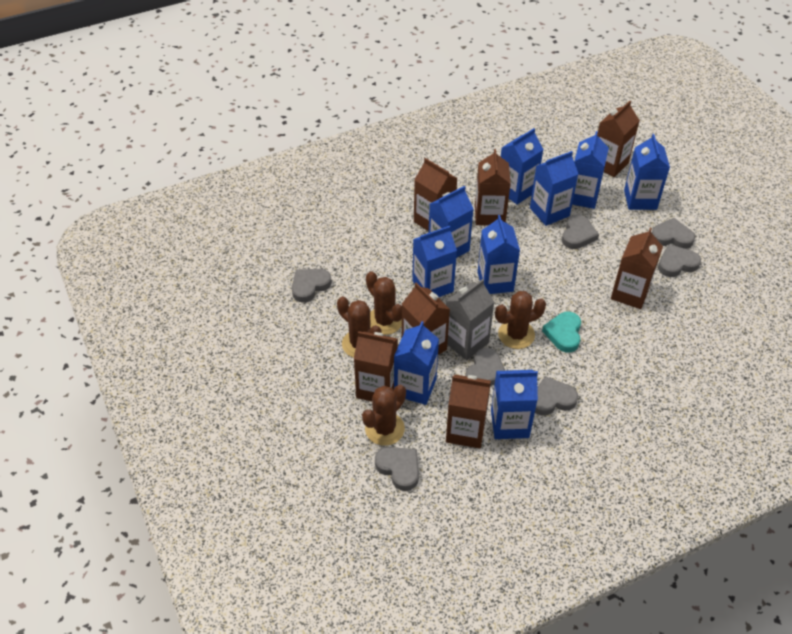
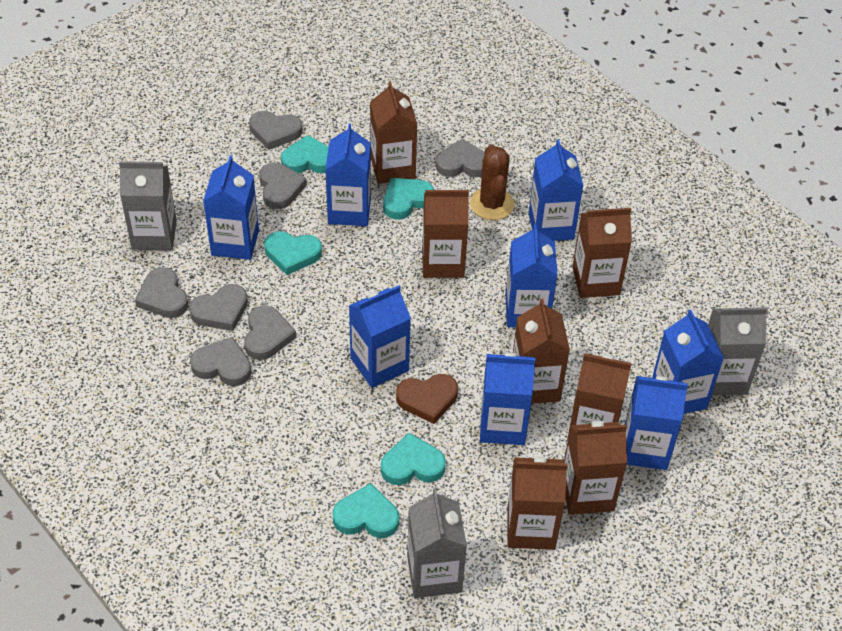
blue carton: 9 -> 8
brown cactus: 4 -> 1
brown heart: 0 -> 1
grey carton: 1 -> 3
turquoise heart: 1 -> 5

